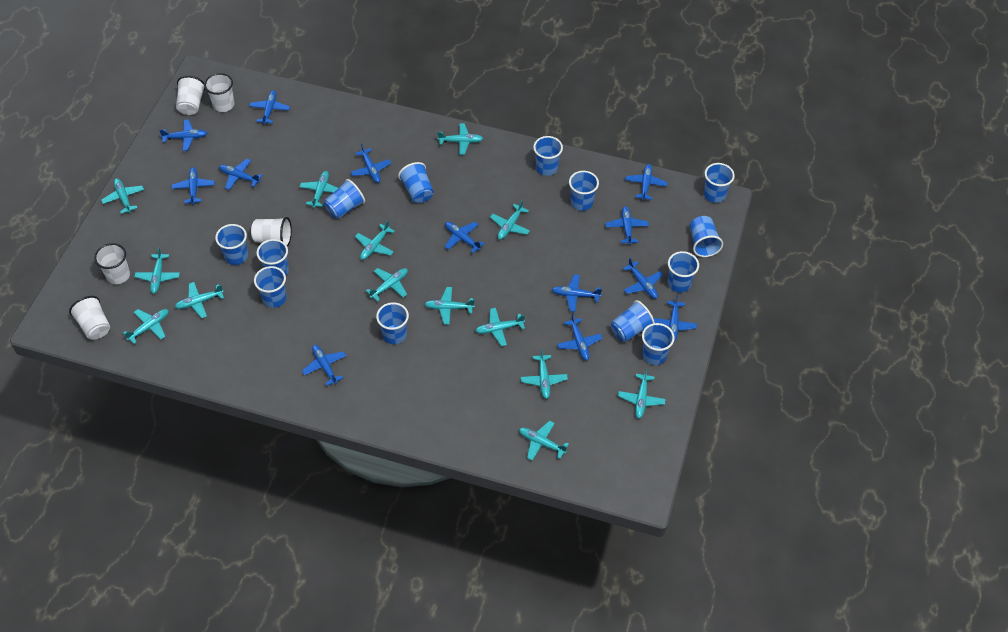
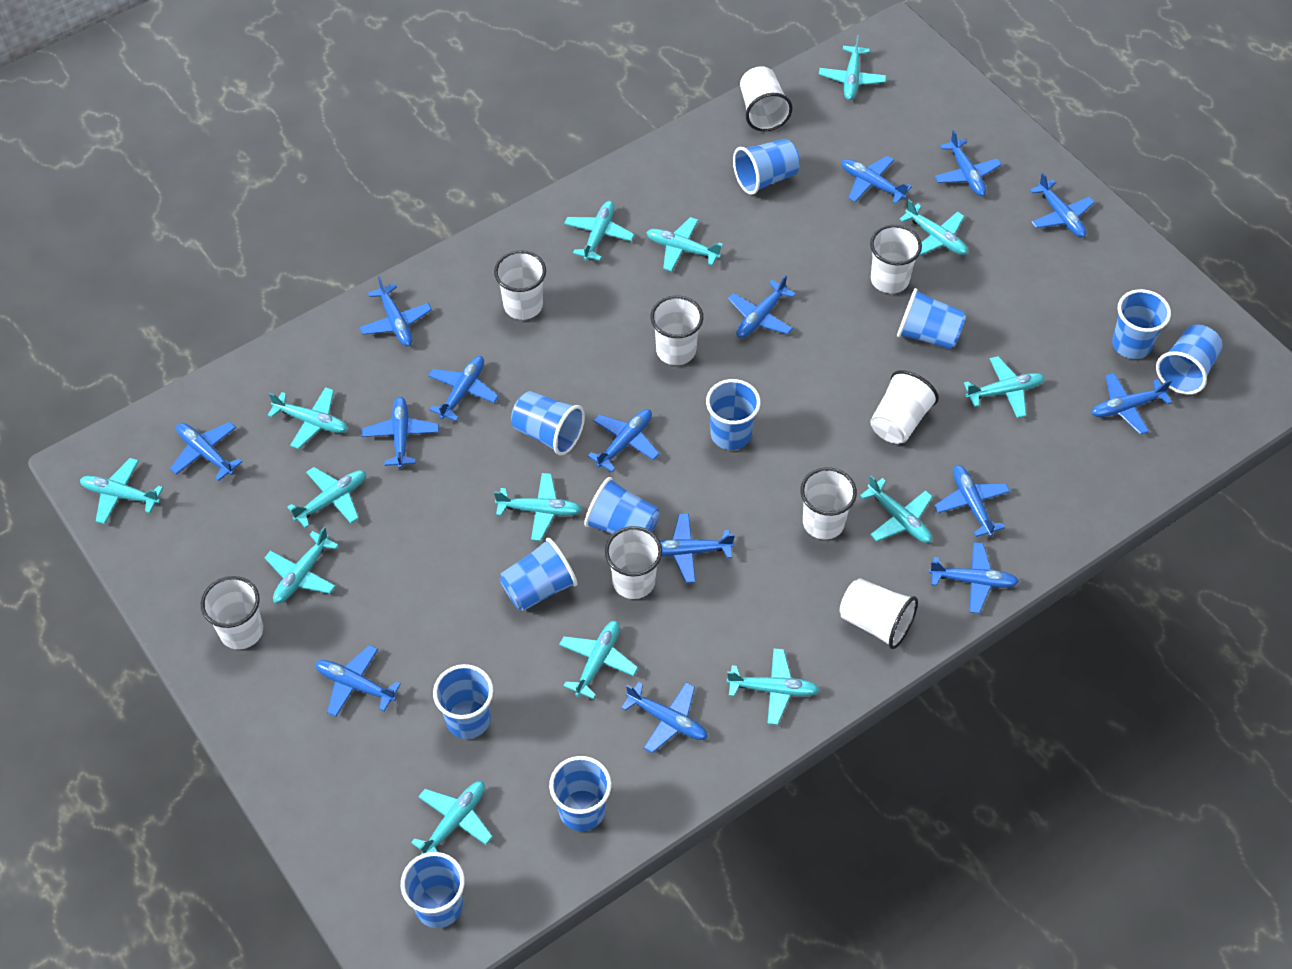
blue cup: 13 -> 11
blue plane: 13 -> 15
white cup: 5 -> 9

